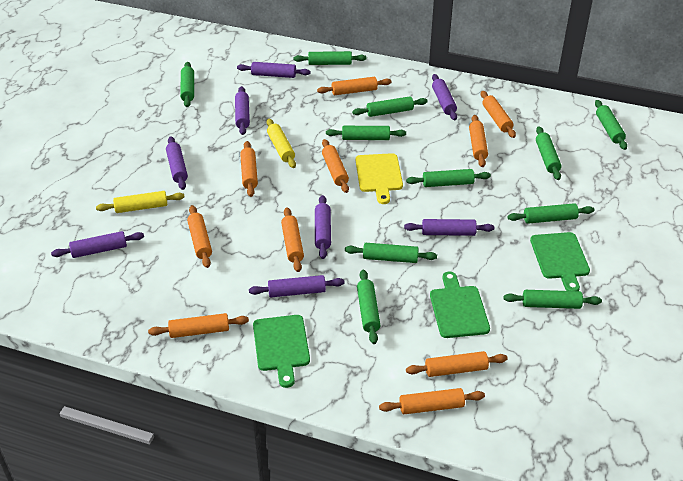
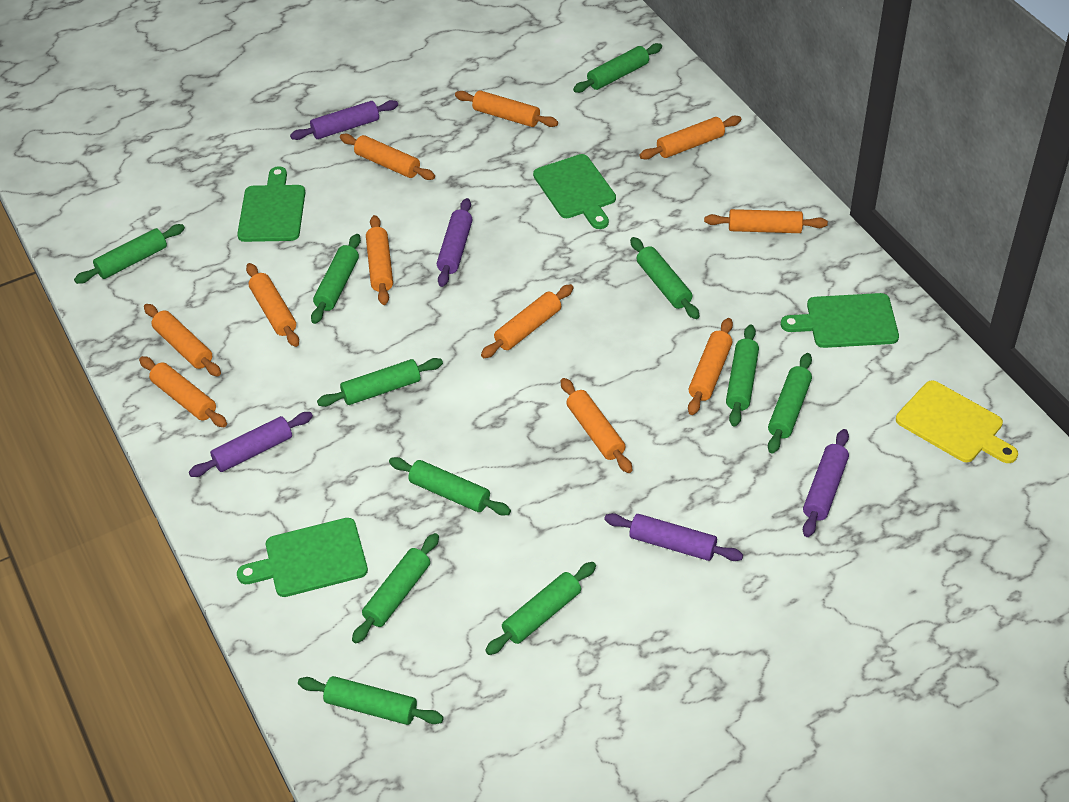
green cutting board: 3 -> 4
orange rolling pin: 10 -> 11
purple rolling pin: 8 -> 5
yellow rolling pin: 2 -> 0

